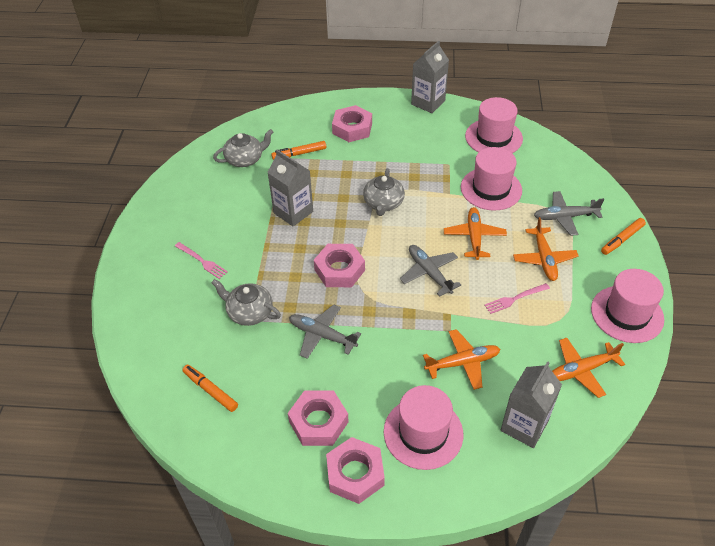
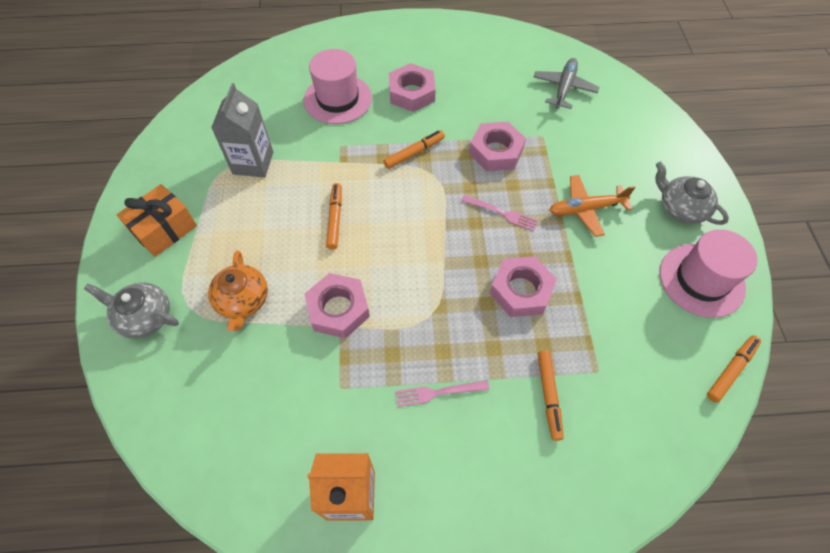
grey carton: 3 -> 1
grey plane: 3 -> 1
grey teapot: 3 -> 2
orange carton: 0 -> 1
orange gift: 0 -> 1
orange marker: 3 -> 4
orange plane: 4 -> 1
orange teapot: 0 -> 1
pink hat: 4 -> 2

